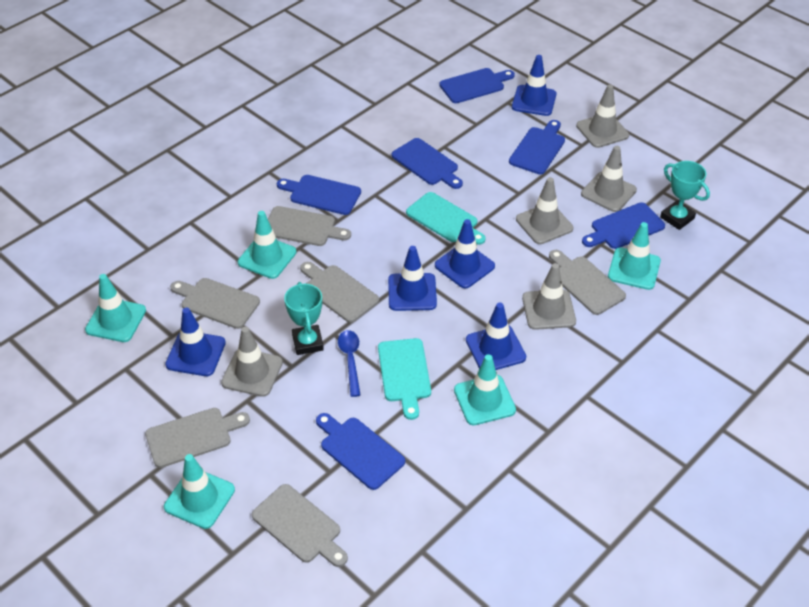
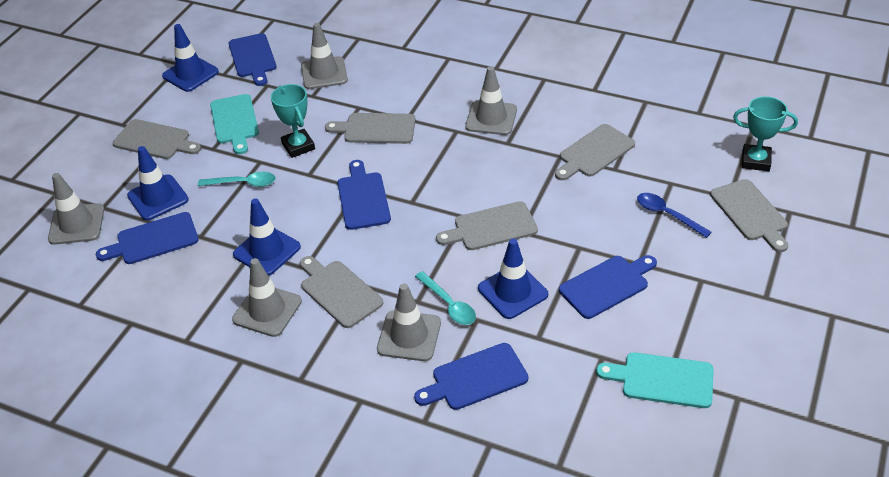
blue cutting board: 6 -> 5
blue traffic cone: 5 -> 4
turquoise spoon: 0 -> 2
turquoise traffic cone: 5 -> 0

